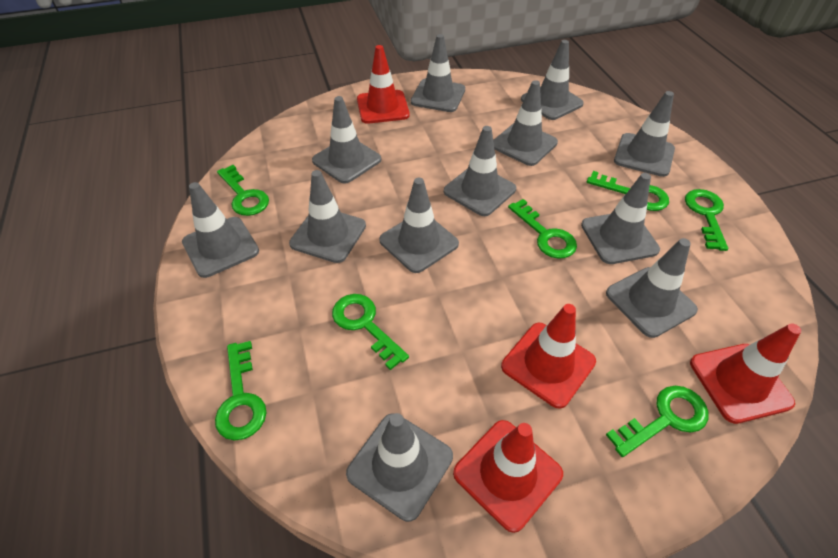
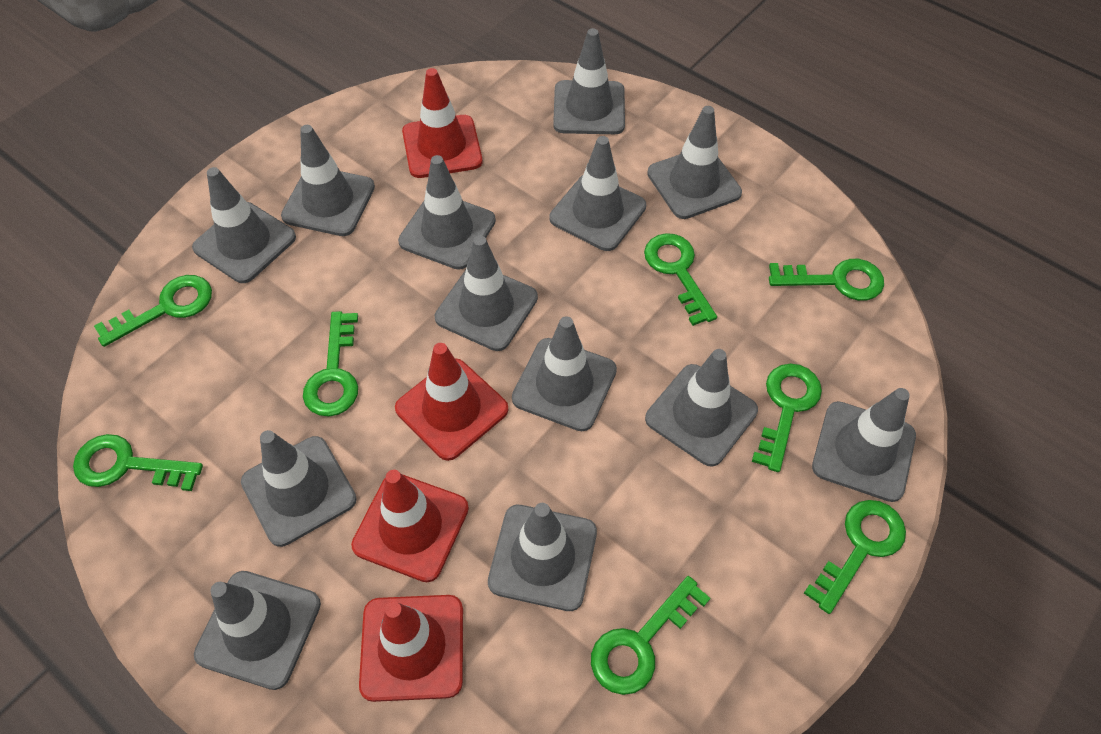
green key: 7 -> 8
grey traffic cone: 12 -> 13

